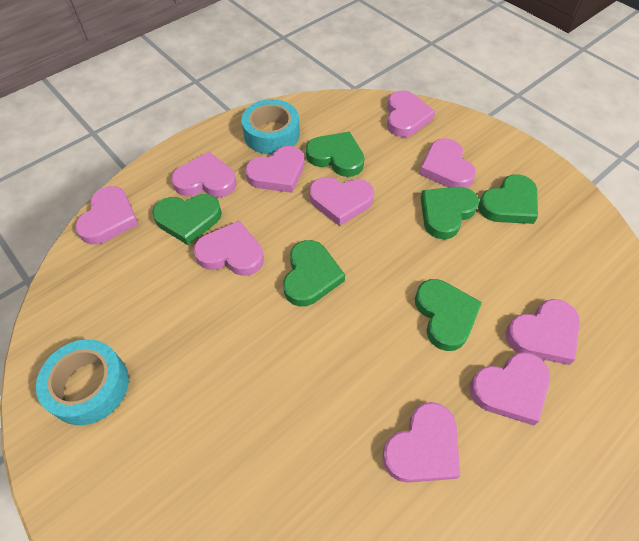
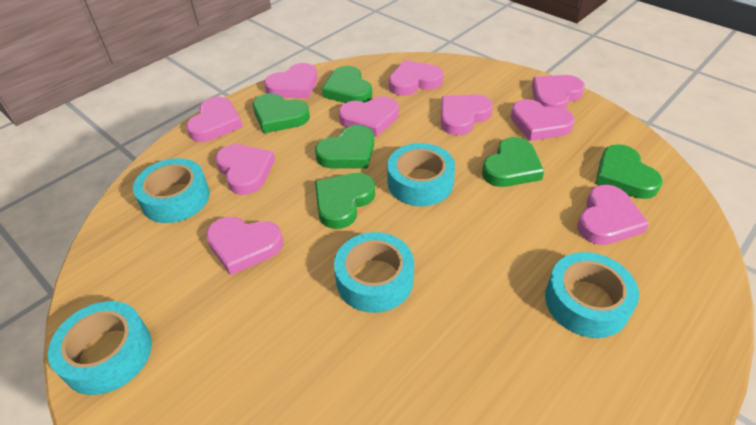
turquoise tape: 2 -> 5

